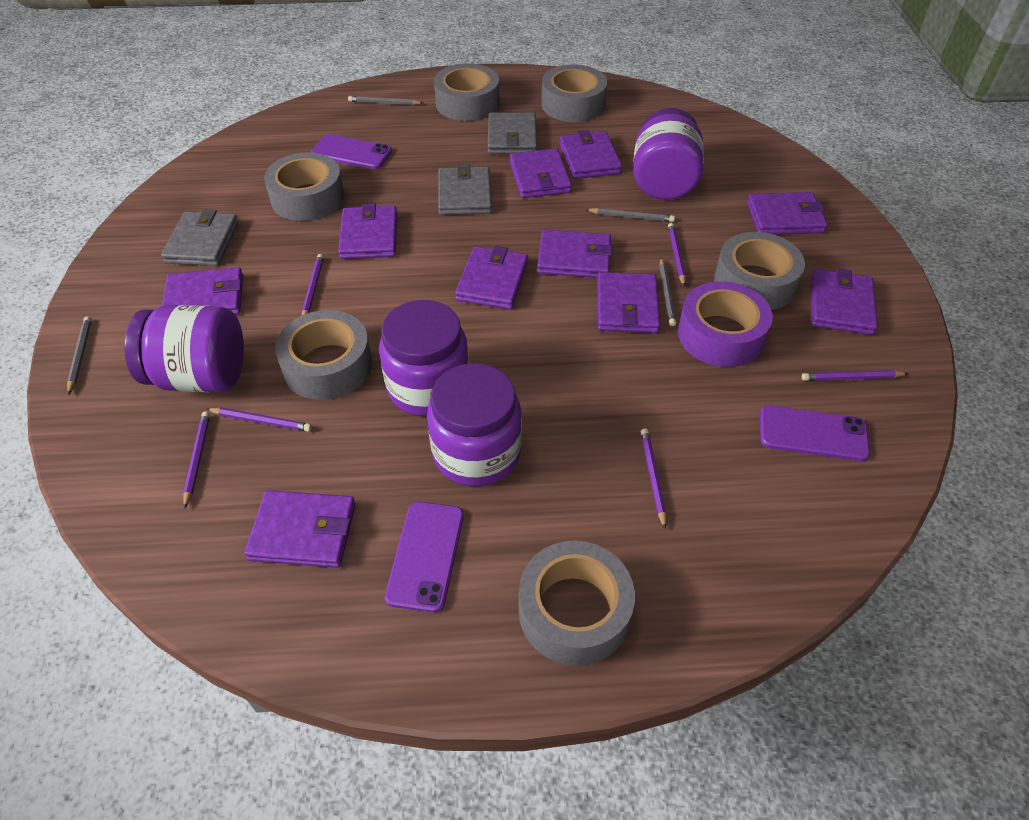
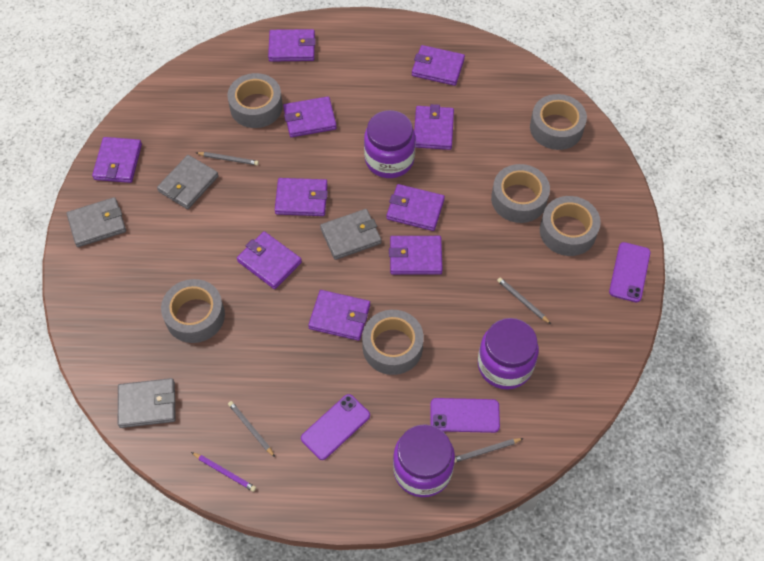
grey wallet: 3 -> 4
purple jar: 4 -> 3
purple pencil: 6 -> 1
purple tape: 1 -> 0

